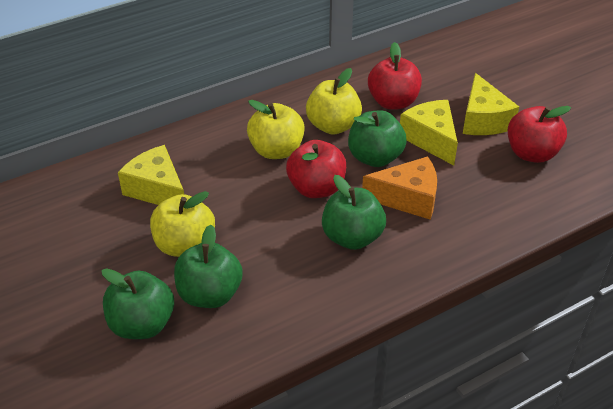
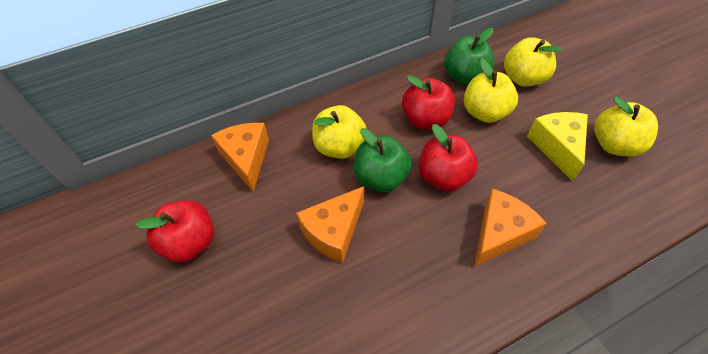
green apple: 4 -> 2
orange cheese: 1 -> 3
yellow apple: 3 -> 4
yellow cheese: 3 -> 1

